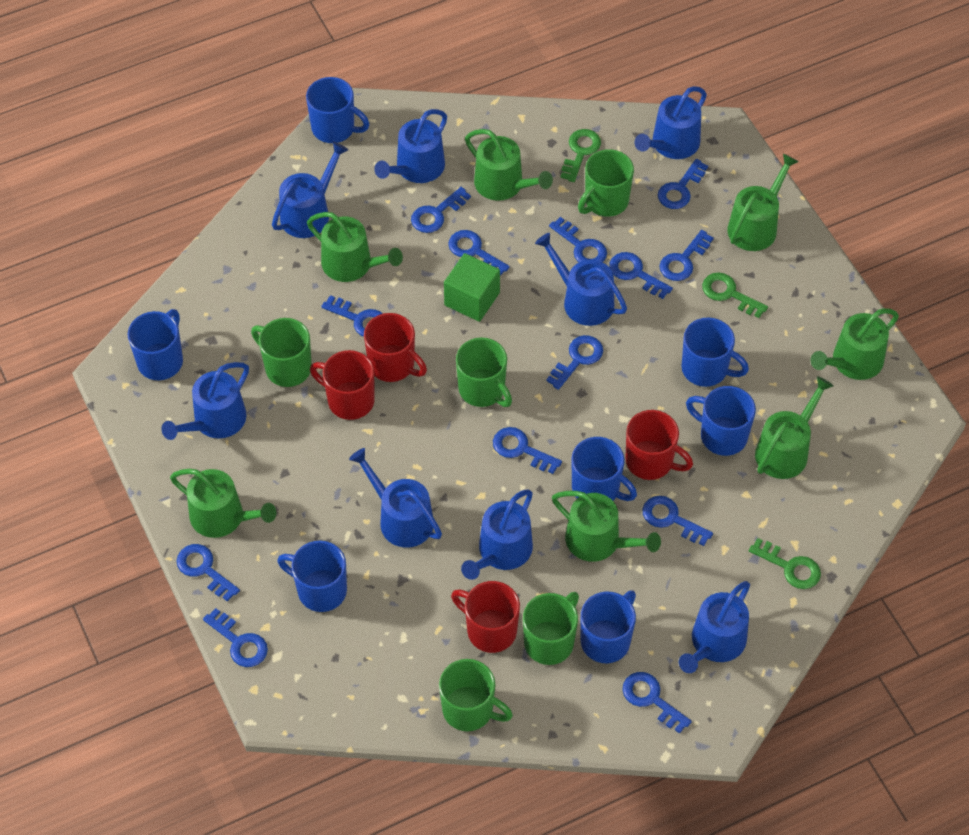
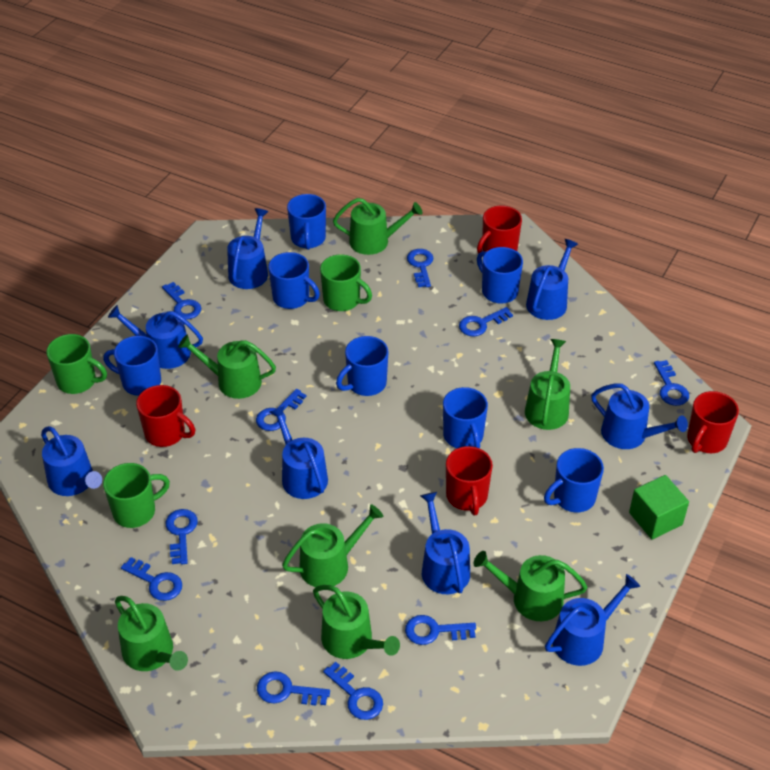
blue key: 13 -> 10
green key: 3 -> 0
green mug: 5 -> 3

